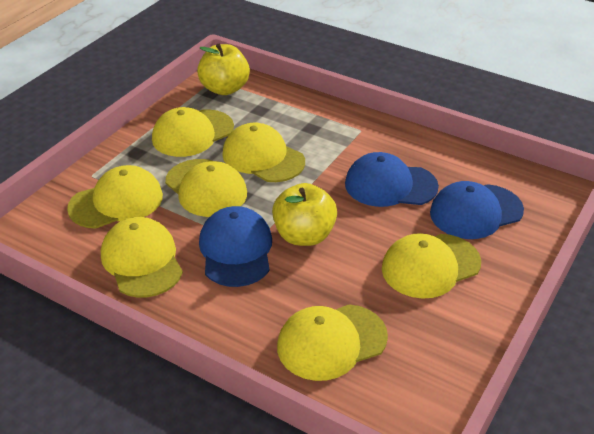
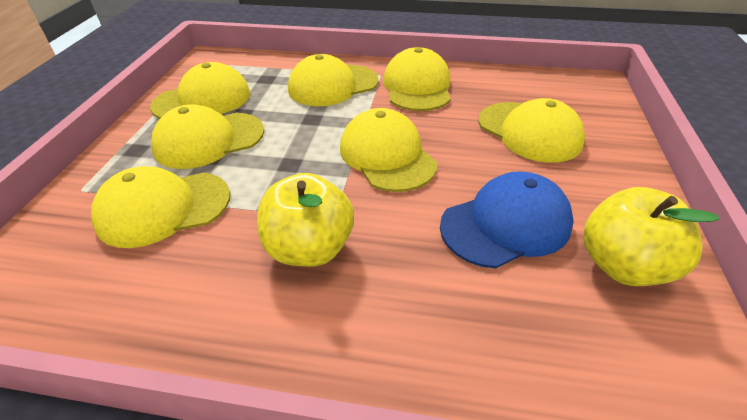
blue cap: 3 -> 1

